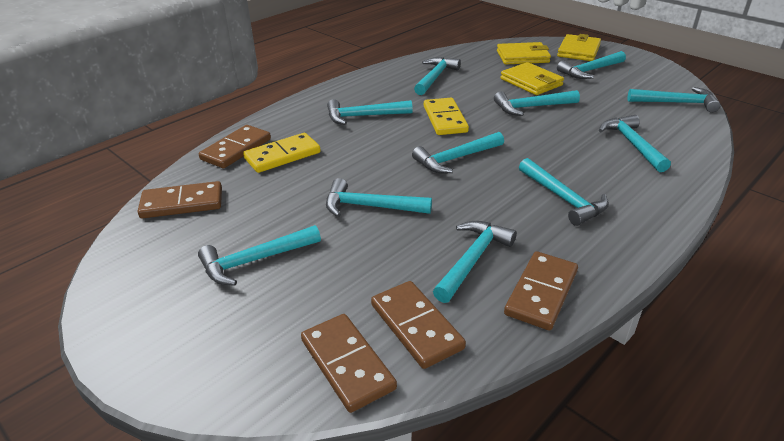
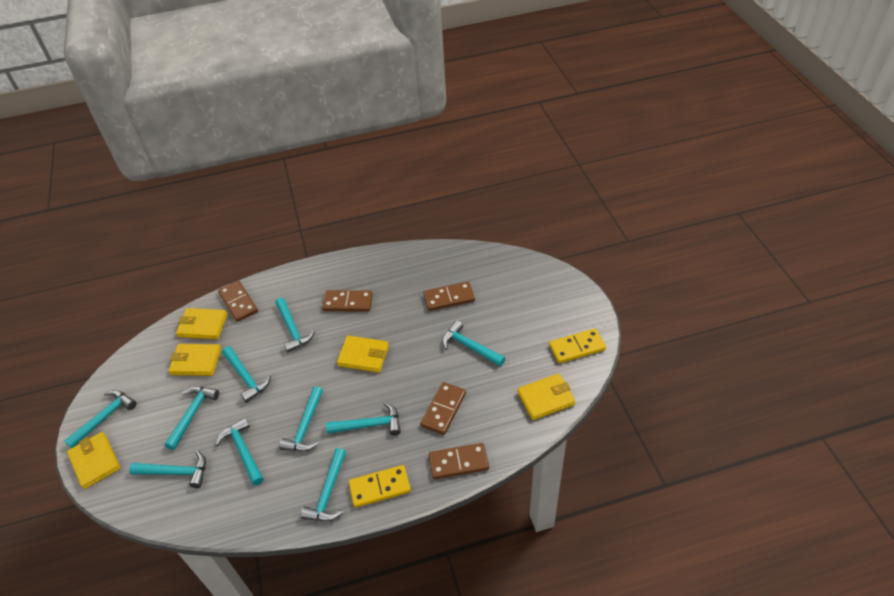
turquoise hammer: 11 -> 10
yellow wallet: 3 -> 5

